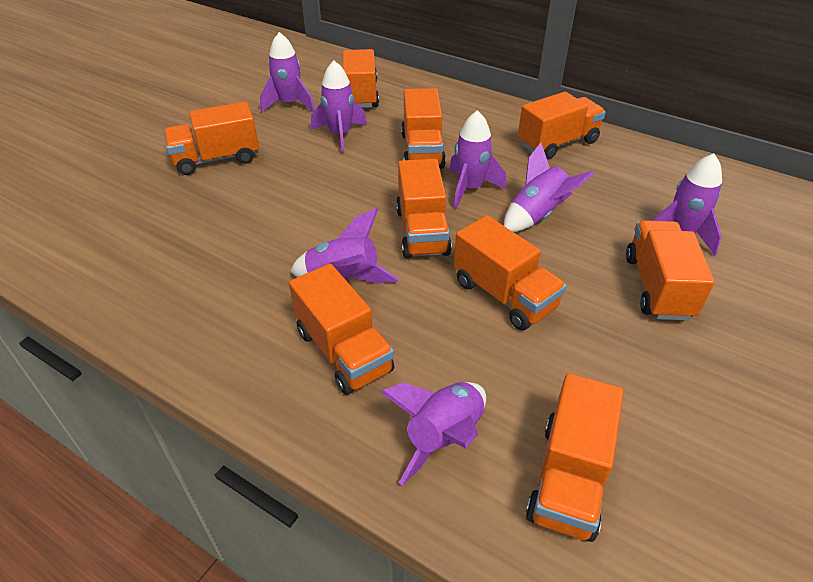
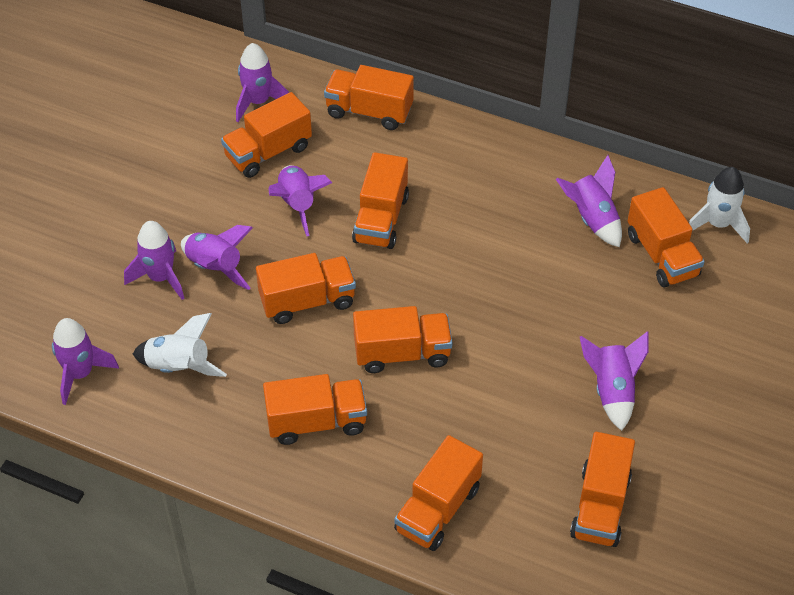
white rocket: 0 -> 2

